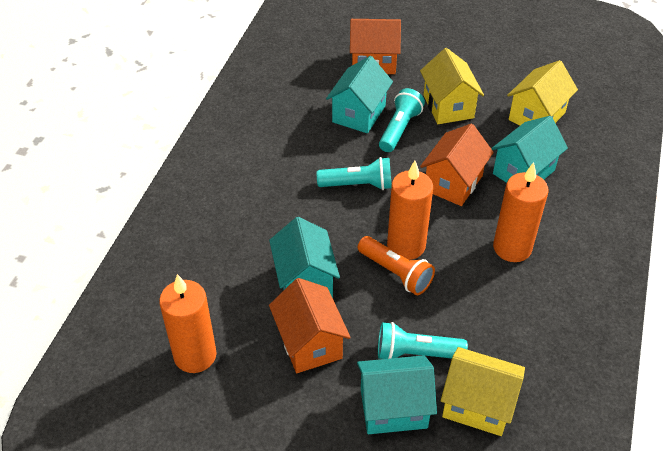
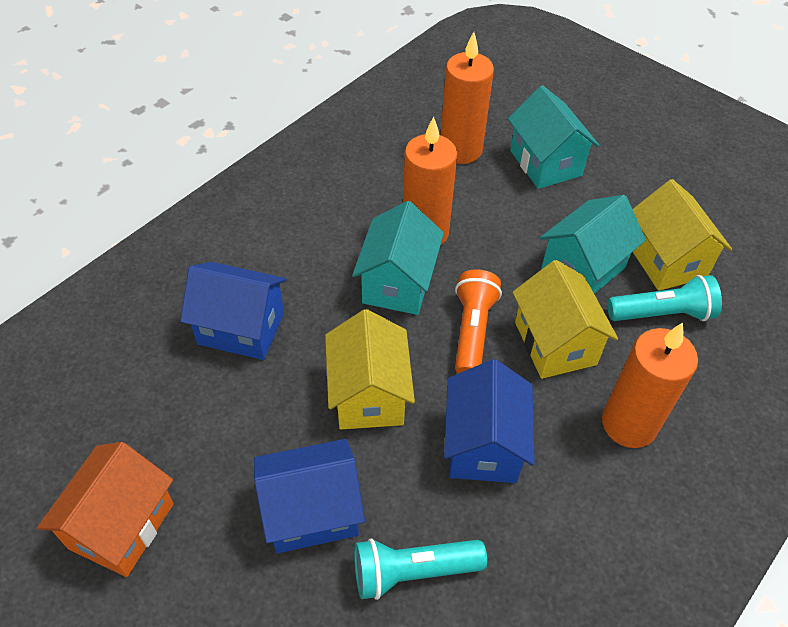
blue house: 0 -> 3
orange house: 3 -> 1
turquoise flashlight: 3 -> 2
turquoise house: 4 -> 3

